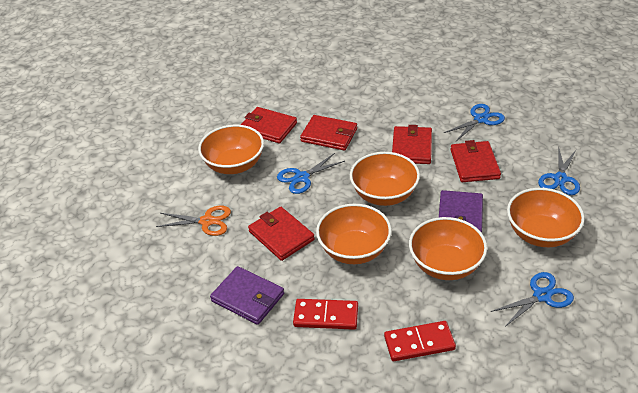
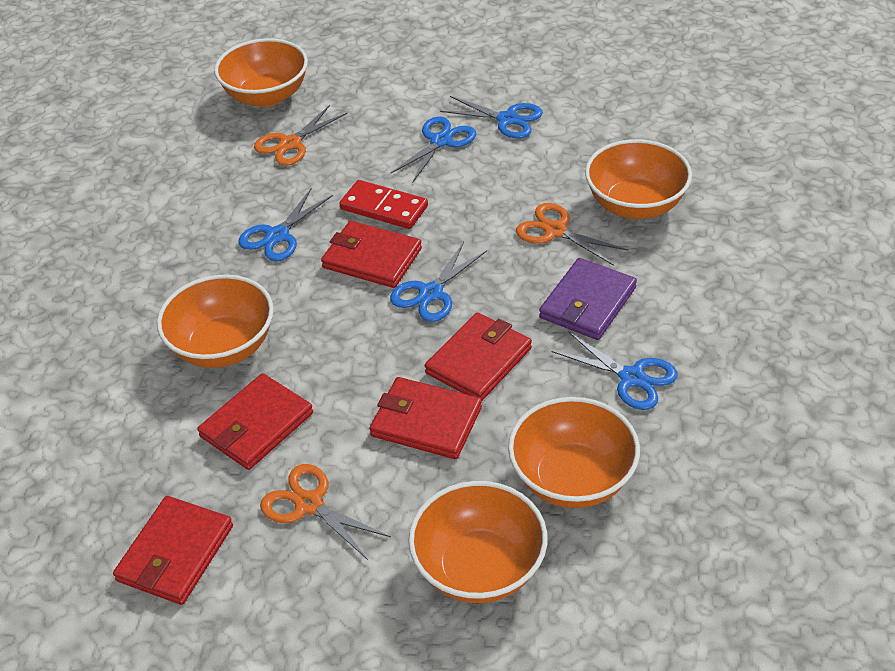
blue scissors: 4 -> 5
orange scissors: 1 -> 3
purple wallet: 2 -> 1
red domino: 2 -> 1

